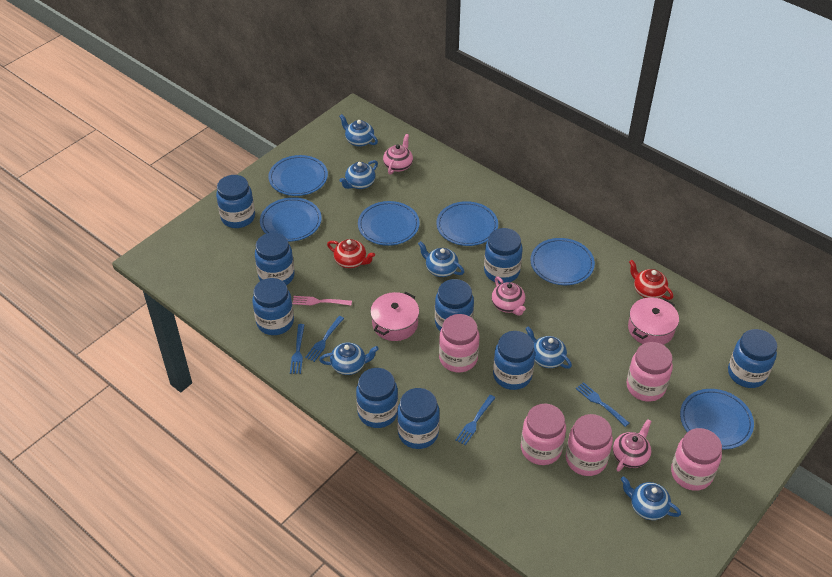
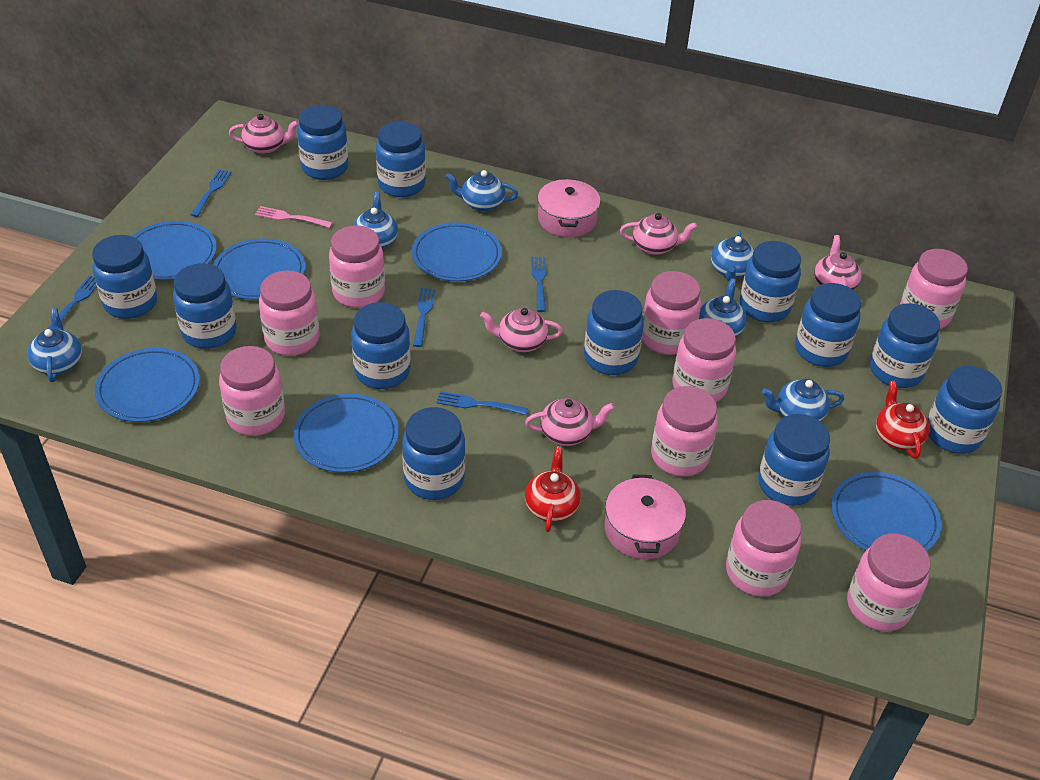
blue fork: 4 -> 5
blue jar: 9 -> 12
pink jar: 5 -> 9
pink teapot: 3 -> 5

